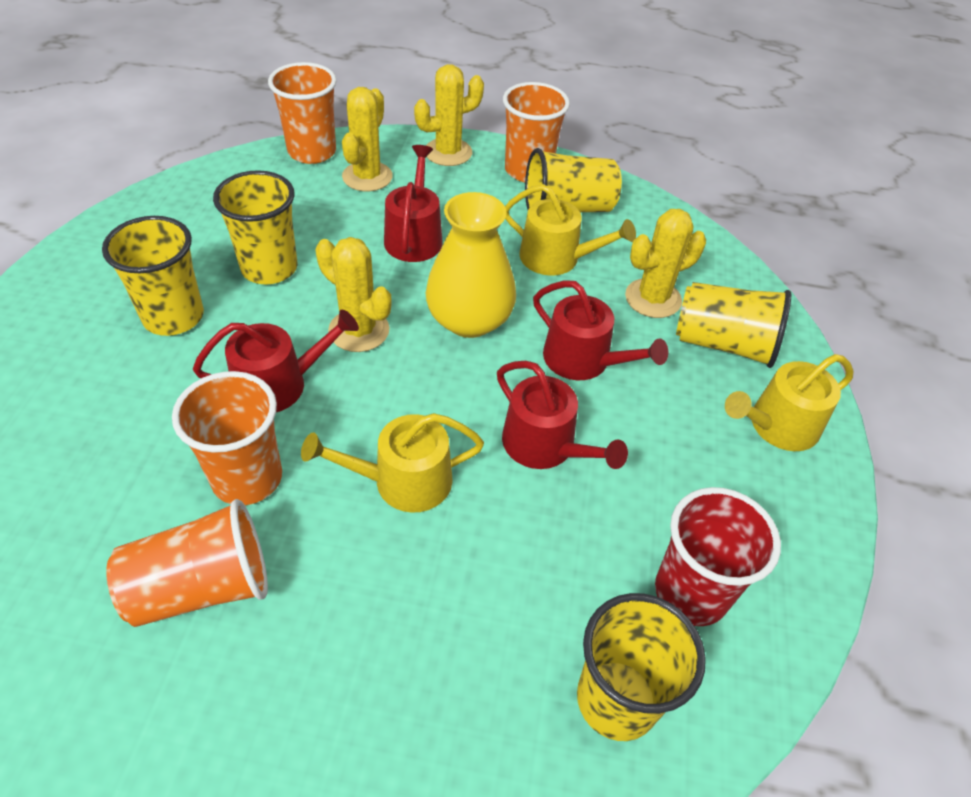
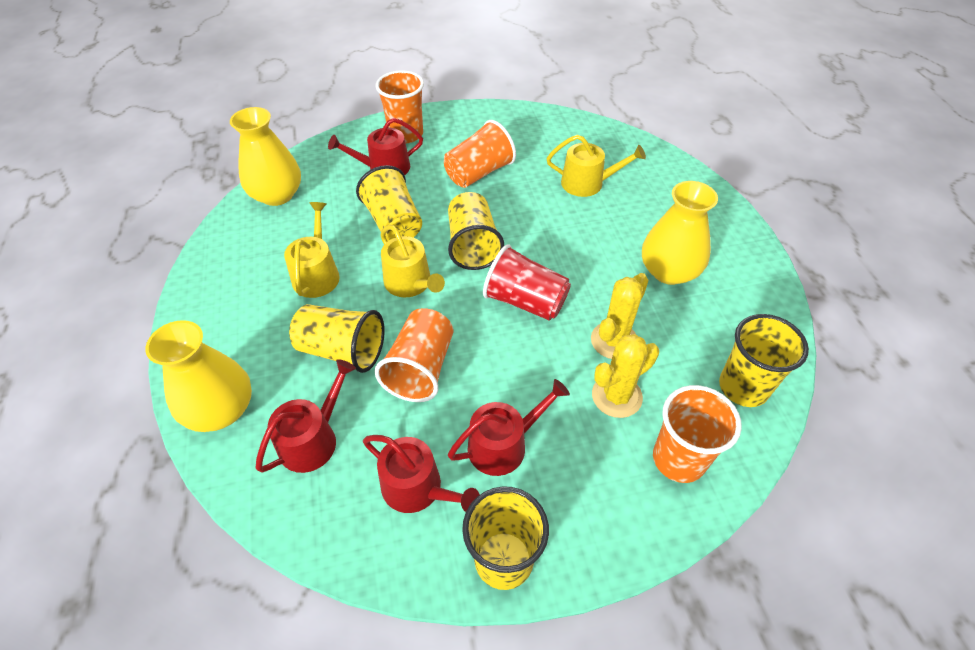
yellow cactus: 4 -> 2
yellow vase: 1 -> 3

